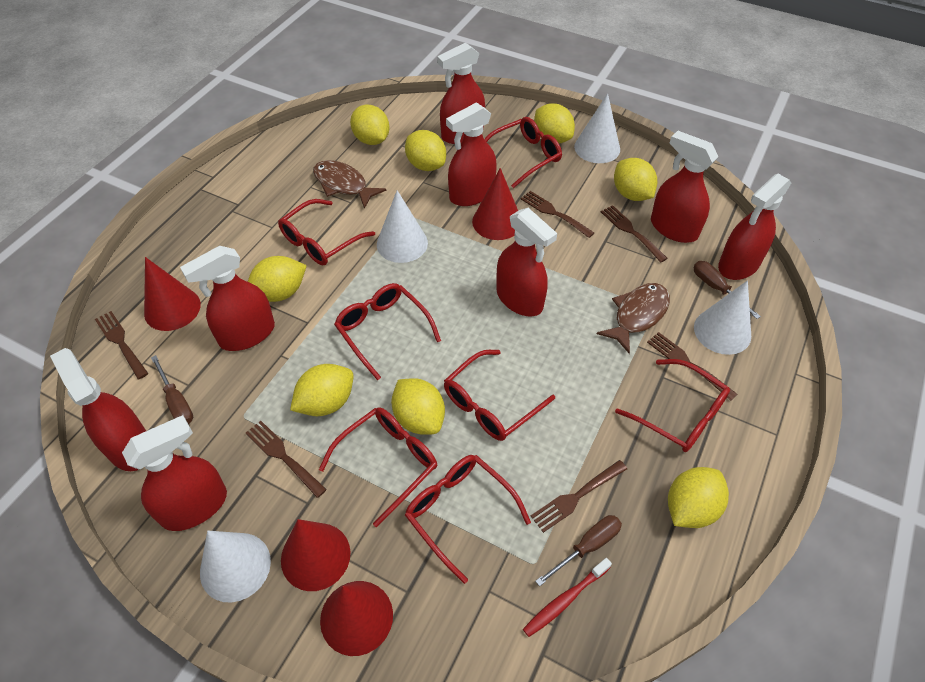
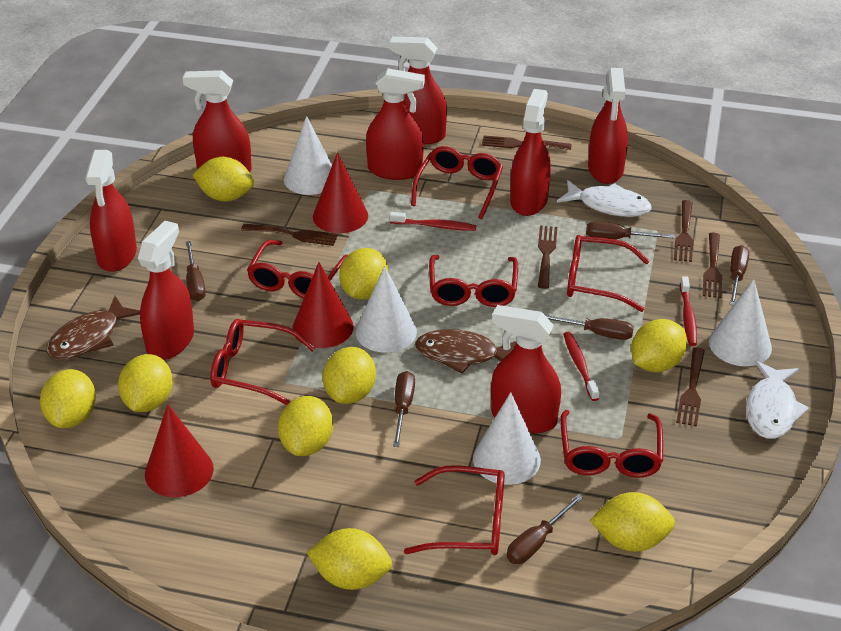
brown screwdriver: 3 -> 6
red cone: 4 -> 3
red toothbrush: 1 -> 3
white fish: 0 -> 2
yellow lemon: 8 -> 9

